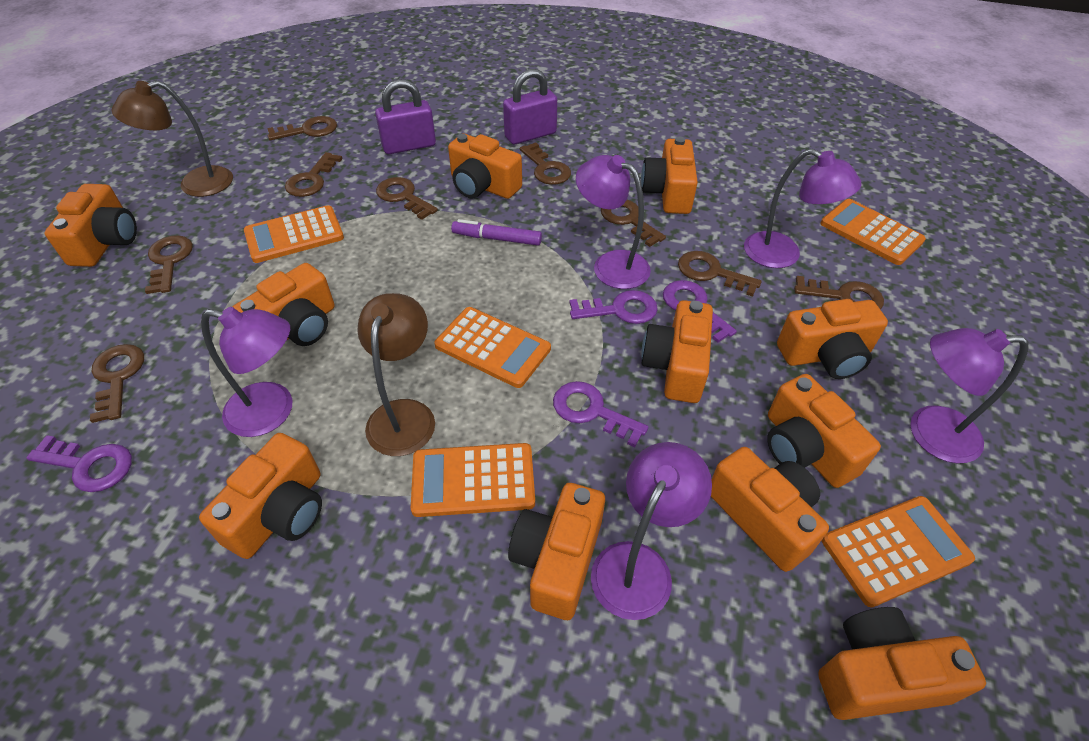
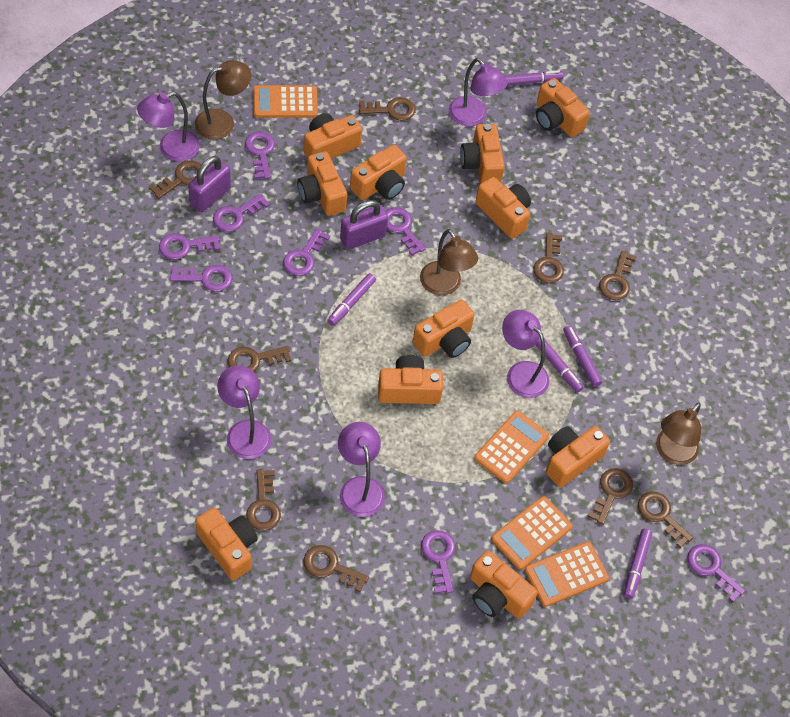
brown lamp: 2 -> 3
orange calculator: 5 -> 4
purple key: 4 -> 8
purple marker: 1 -> 5

